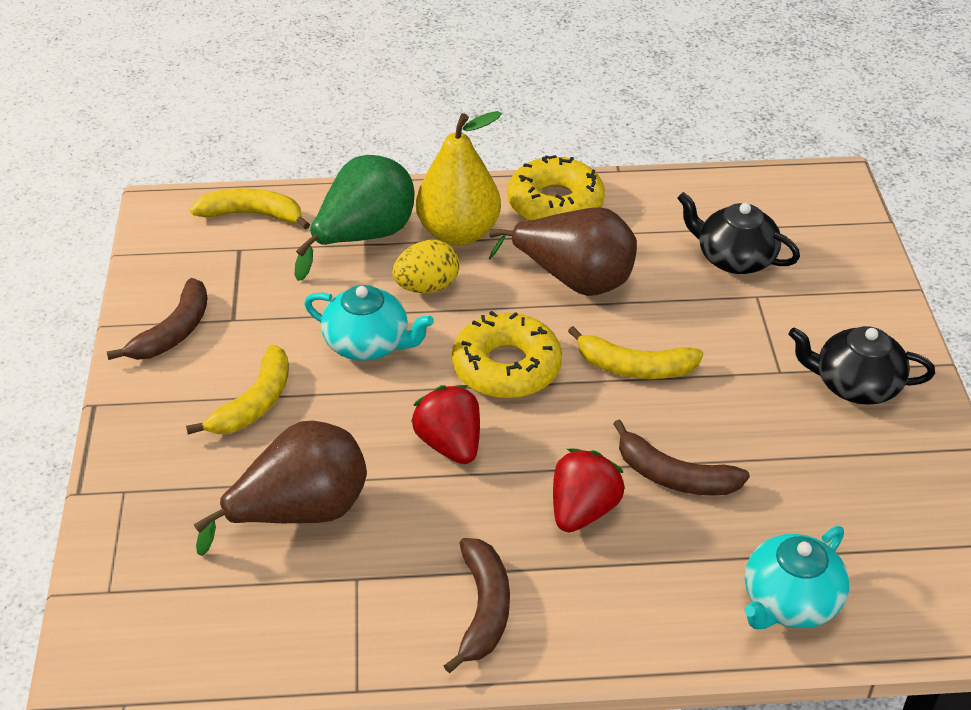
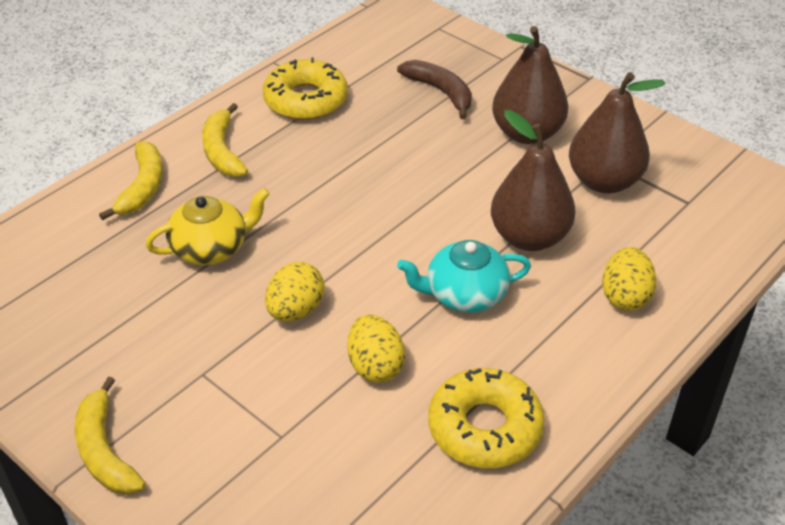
black teapot: 2 -> 0
brown banana: 3 -> 1
brown pear: 2 -> 3
green pear: 1 -> 0
red strawberry: 2 -> 0
turquoise teapot: 2 -> 1
yellow egg: 1 -> 3
yellow pear: 1 -> 0
yellow teapot: 0 -> 1

